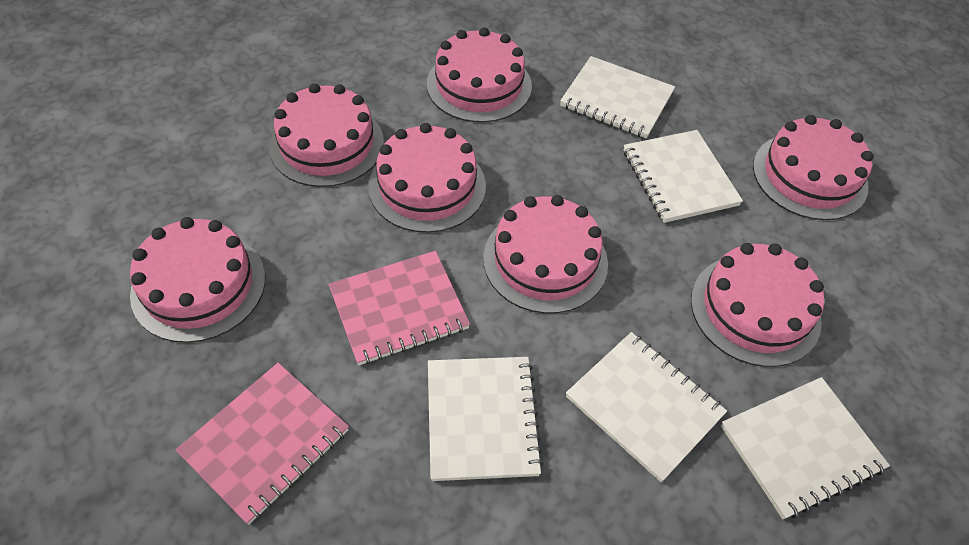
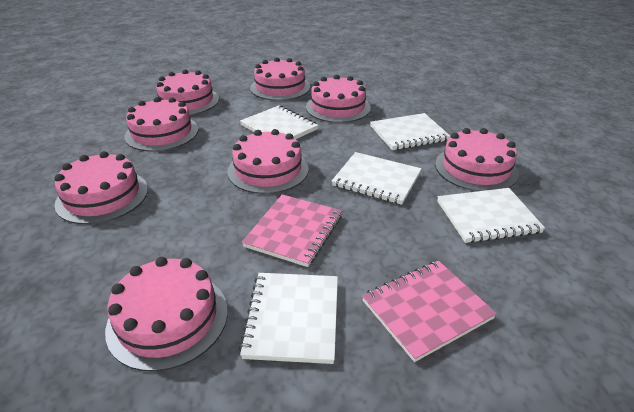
pink cake: 7 -> 8

